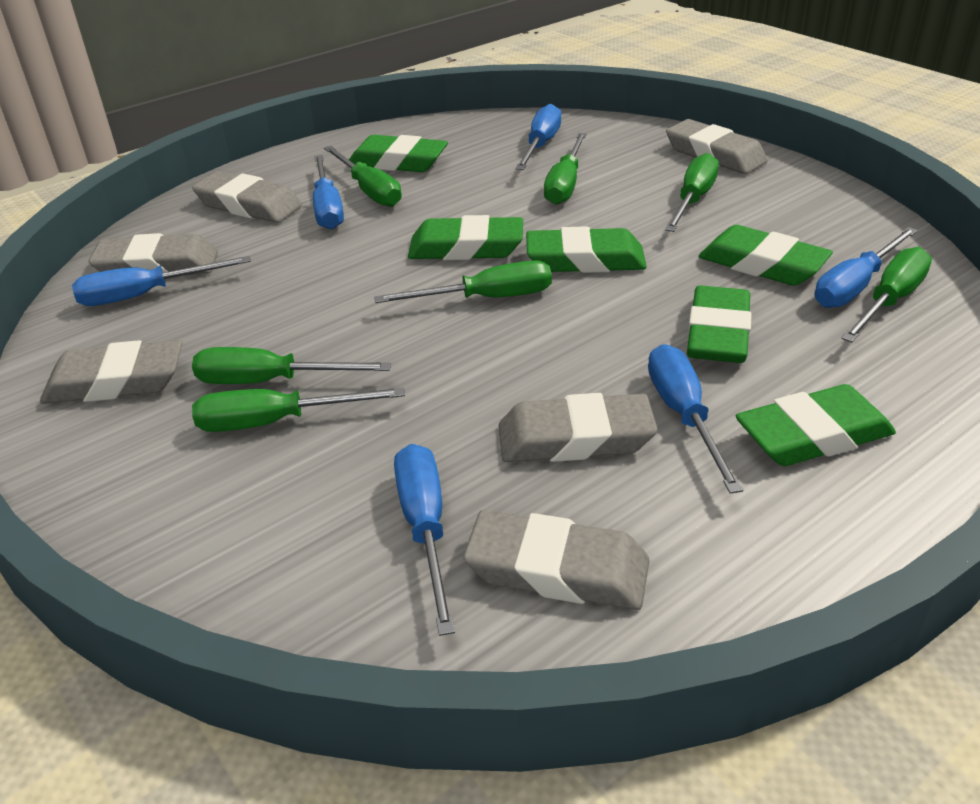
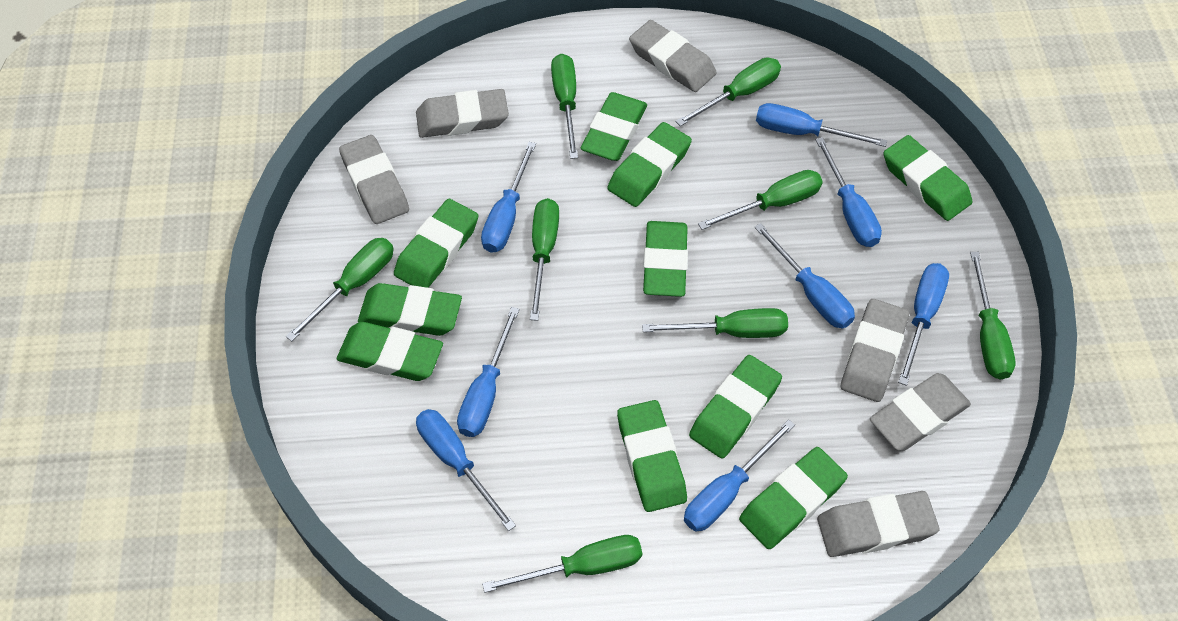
blue screwdriver: 6 -> 8
green eraser: 6 -> 10
green screwdriver: 7 -> 8

